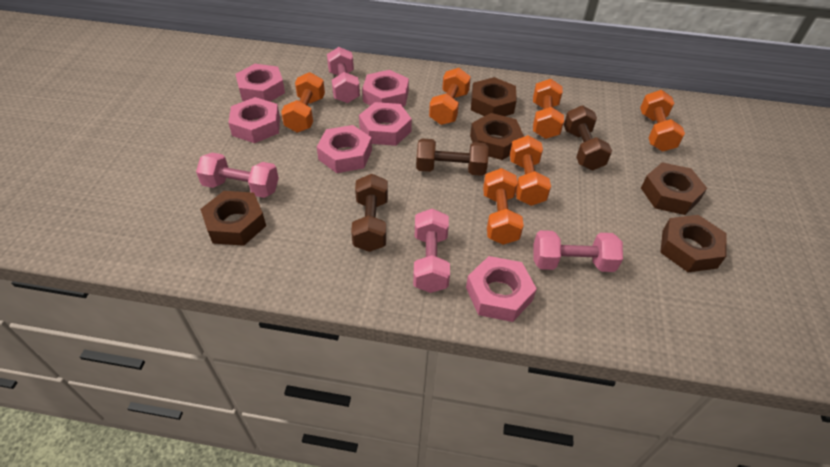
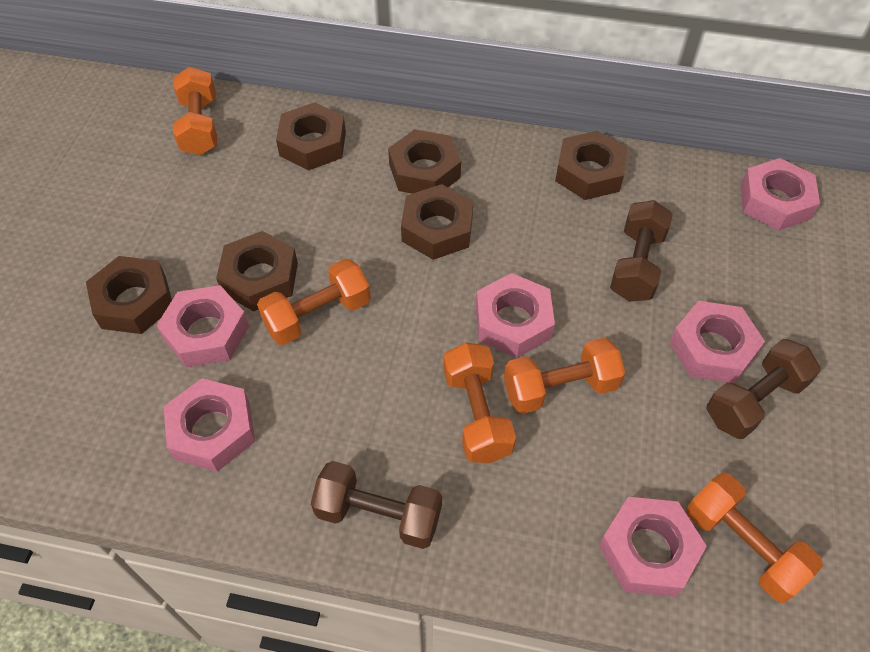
brown nut: 5 -> 6
orange dumbbell: 6 -> 5
pink dumbbell: 4 -> 0

